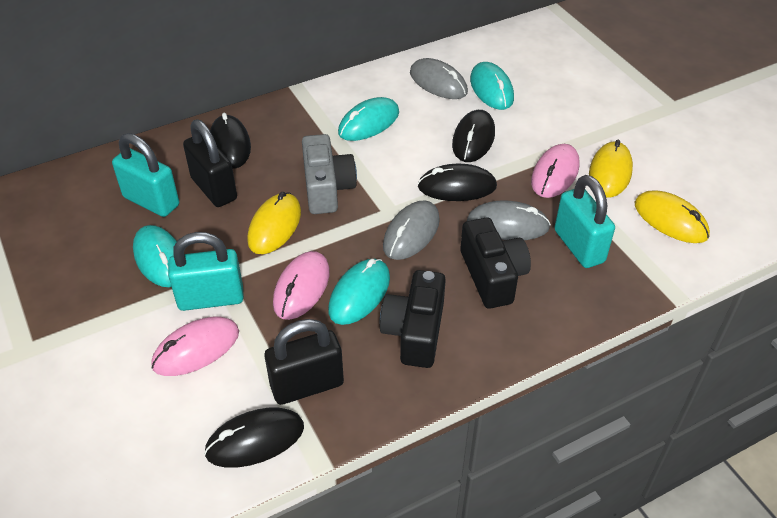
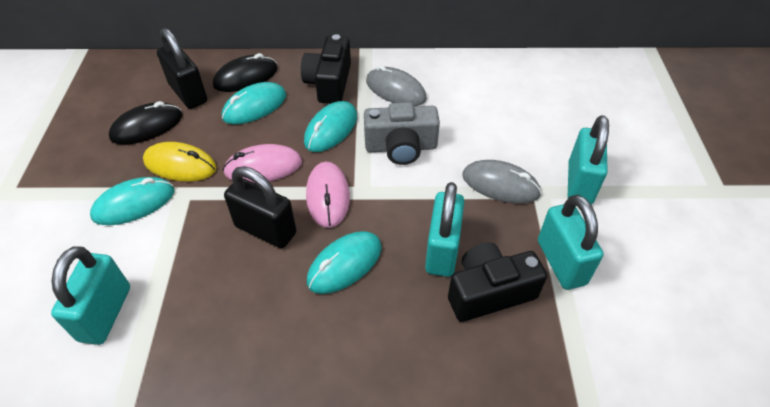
black mouse: 4 -> 2
grey mouse: 3 -> 2
pink mouse: 3 -> 2
turquoise padlock: 3 -> 4
yellow mouse: 3 -> 1

